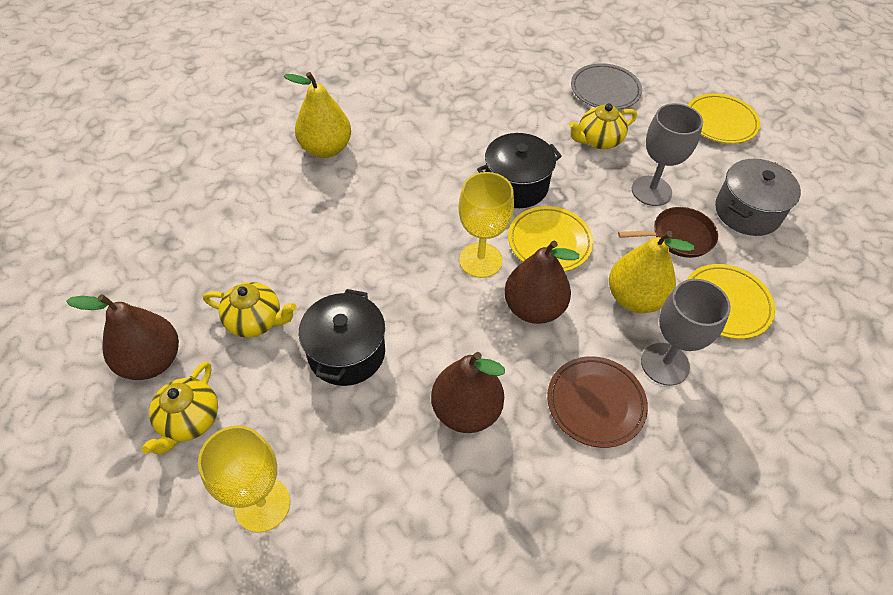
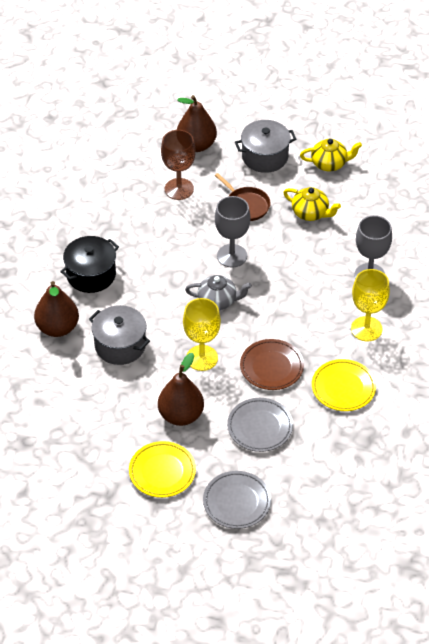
black pot: 2 -> 1
brown goblet: 0 -> 1
grey plate: 1 -> 2
grey pot: 1 -> 2
grey teapot: 0 -> 1
yellow pear: 2 -> 0
yellow plate: 3 -> 2
yellow teapot: 3 -> 2

